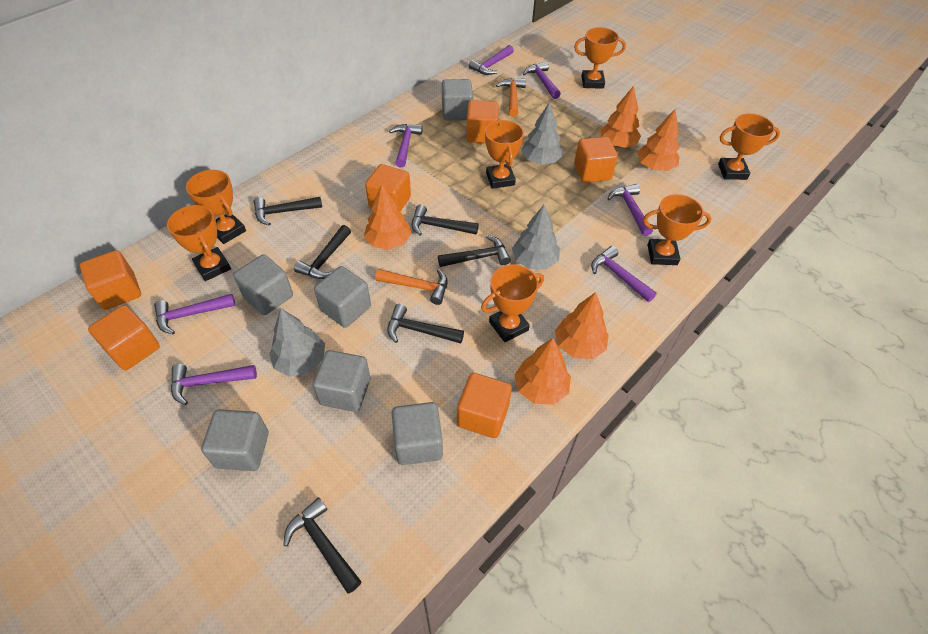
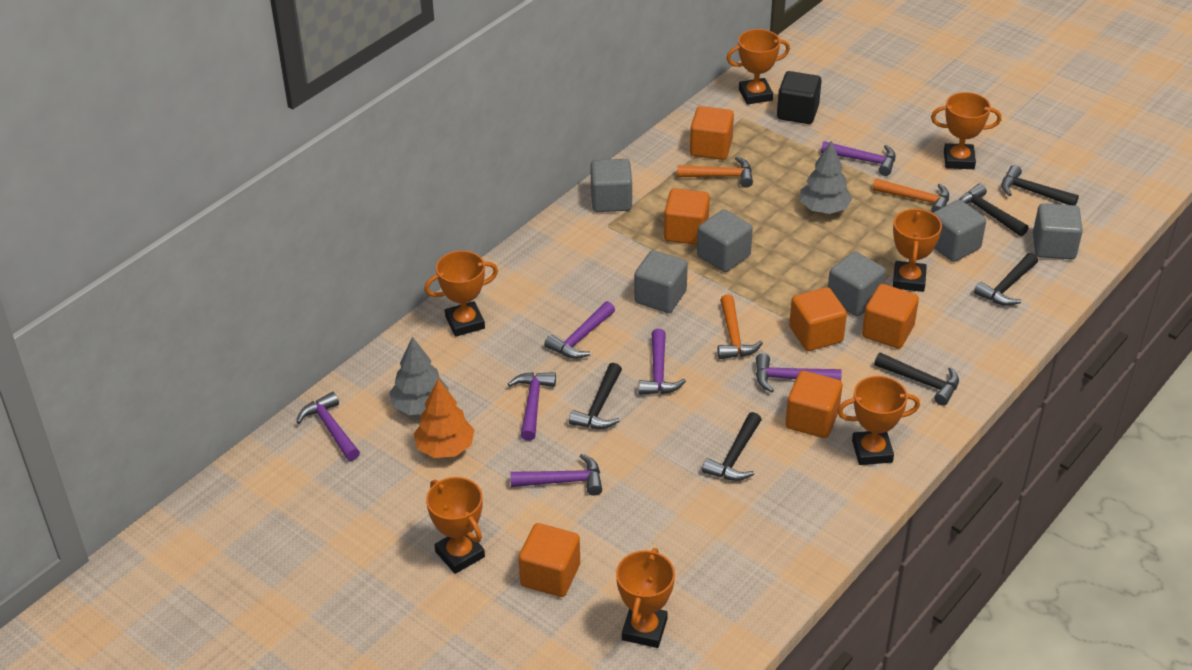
black cube: 0 -> 1
grey tree: 3 -> 2
orange hammer: 2 -> 3
orange tree: 5 -> 1

